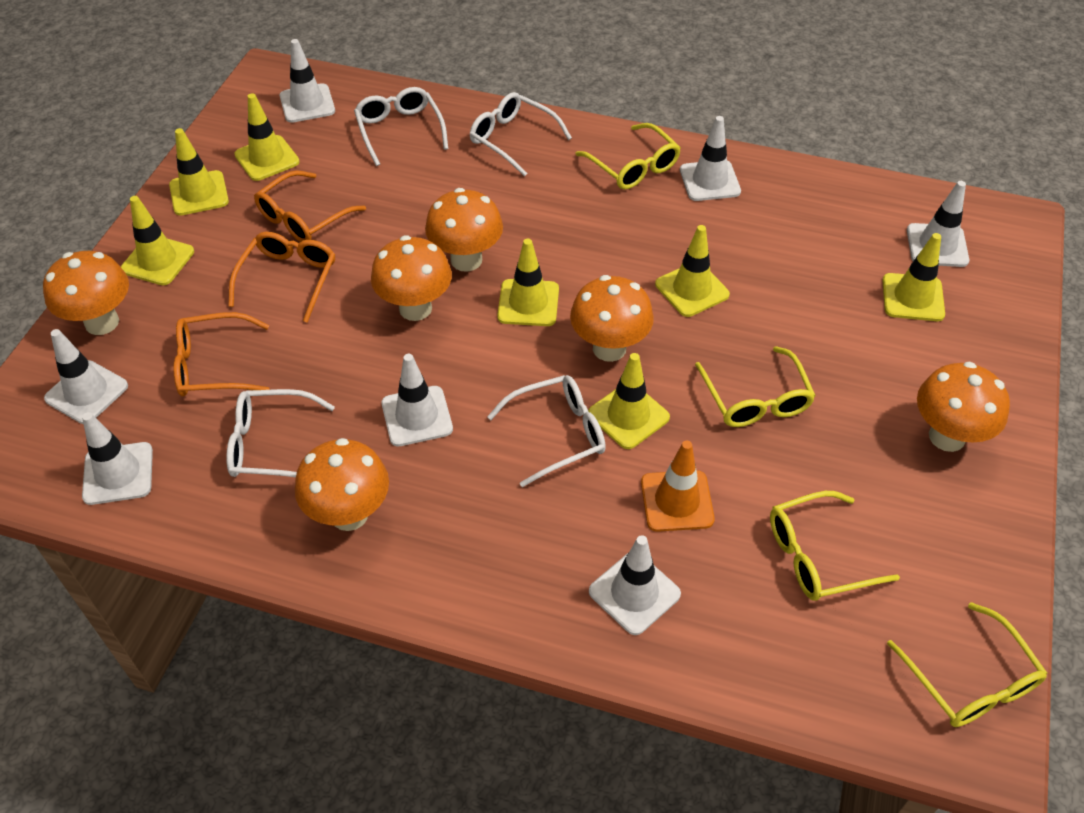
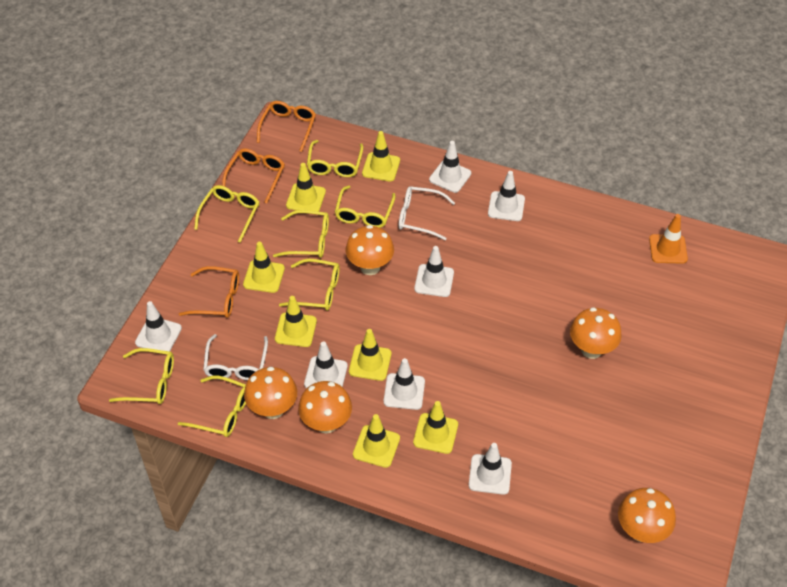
orange mushroom: 6 -> 5
white glasses: 4 -> 2
yellow glasses: 4 -> 7

